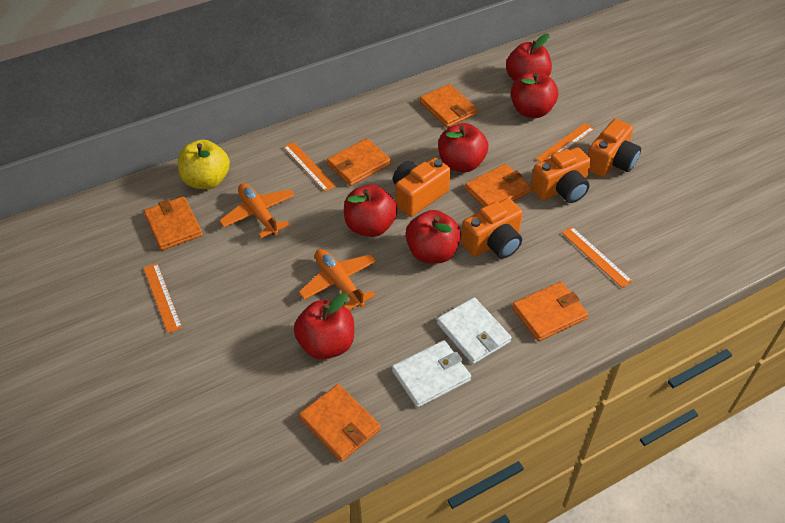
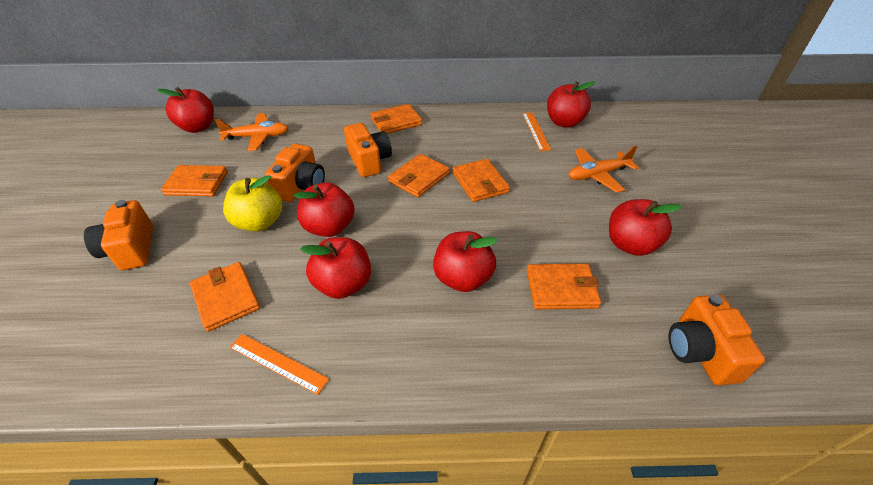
orange ruler: 4 -> 2
white wallet: 2 -> 0

